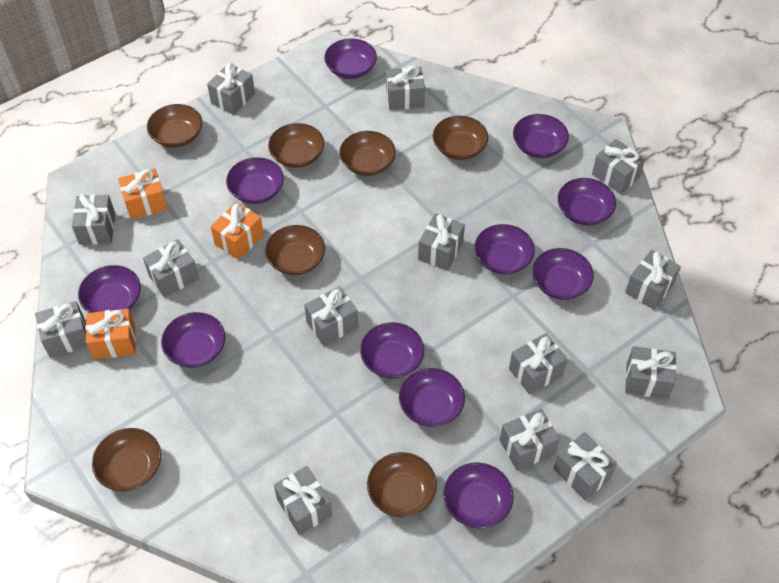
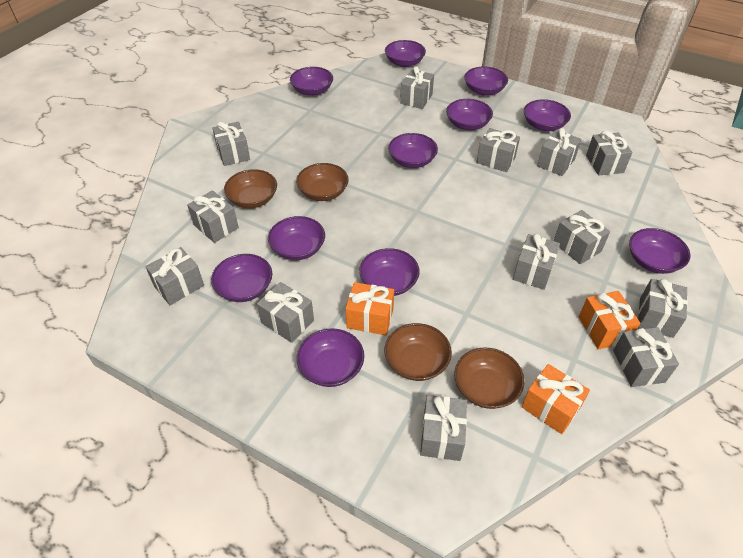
brown bowl: 7 -> 4
grey gift: 14 -> 13

